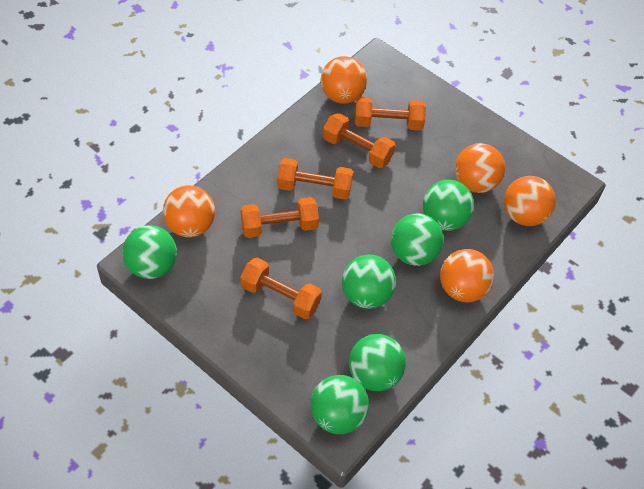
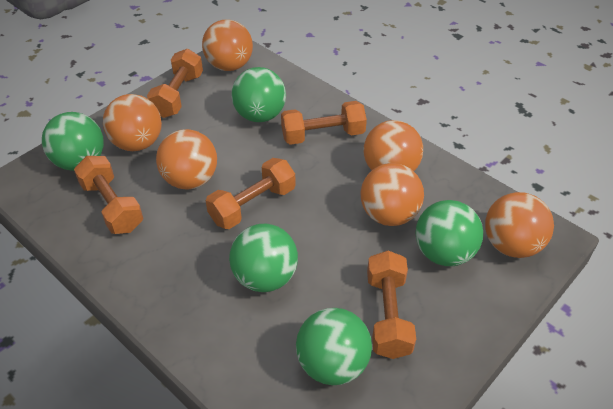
green ball: 6 -> 5
orange ball: 5 -> 6

